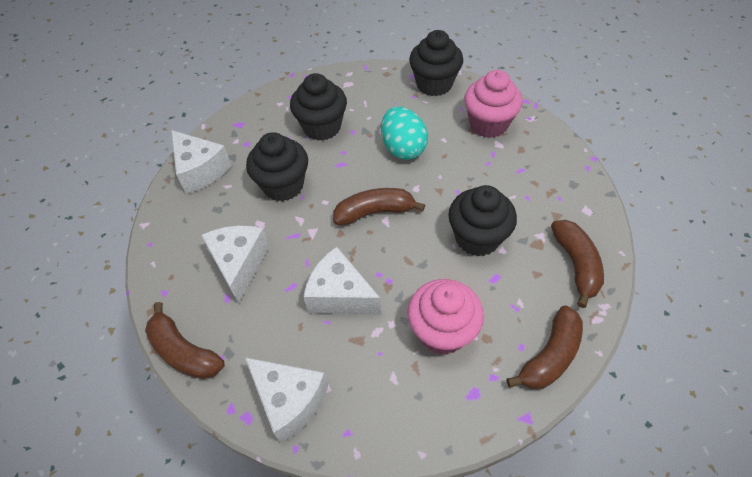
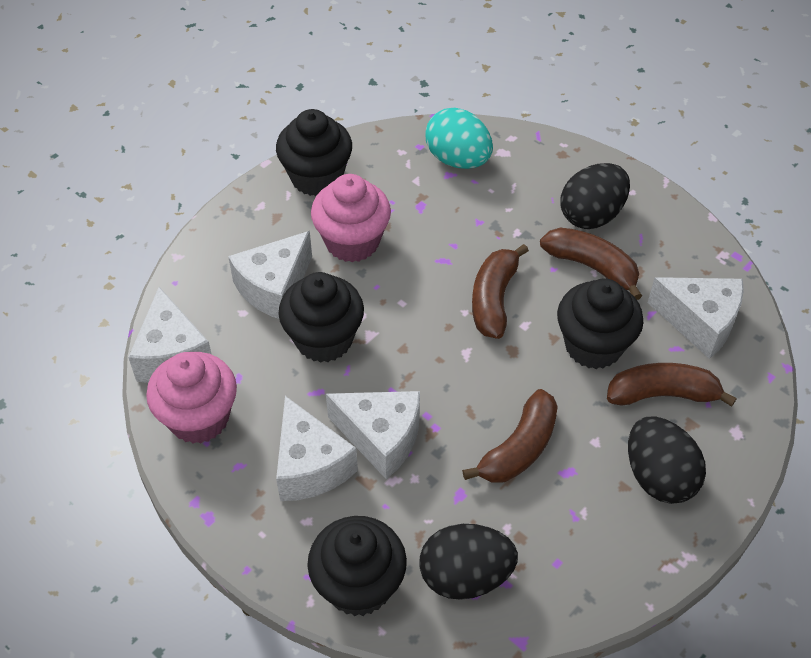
black egg: 0 -> 3
white cheese: 4 -> 5

